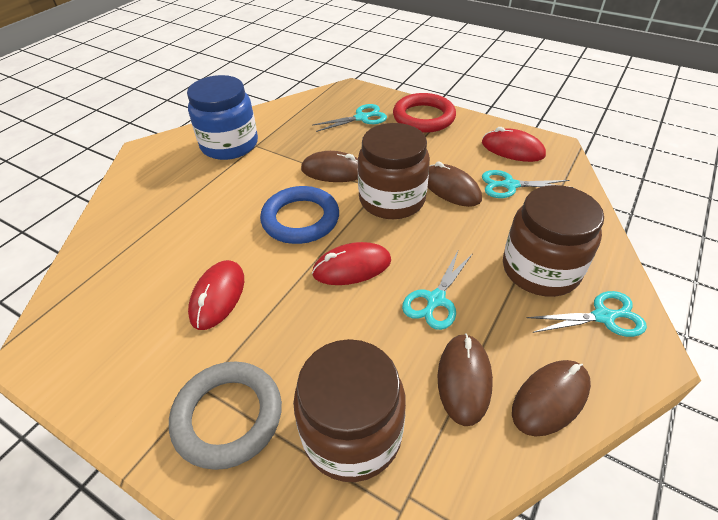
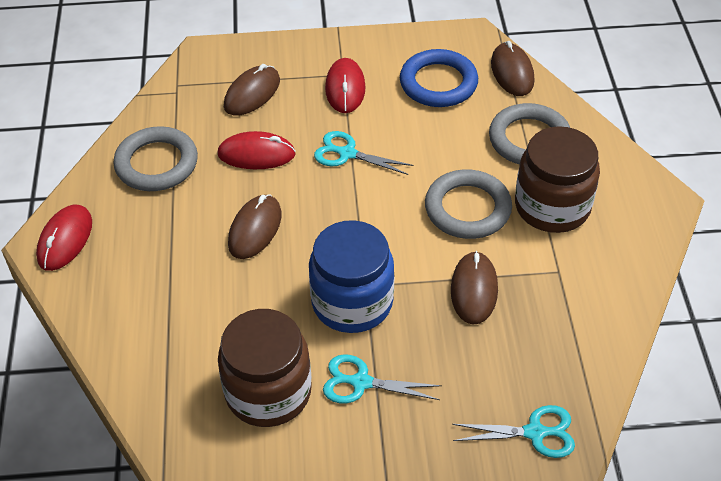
brown jar: 3 -> 2
grey ring: 1 -> 3
red ring: 1 -> 0
turquoise scissors: 4 -> 3

